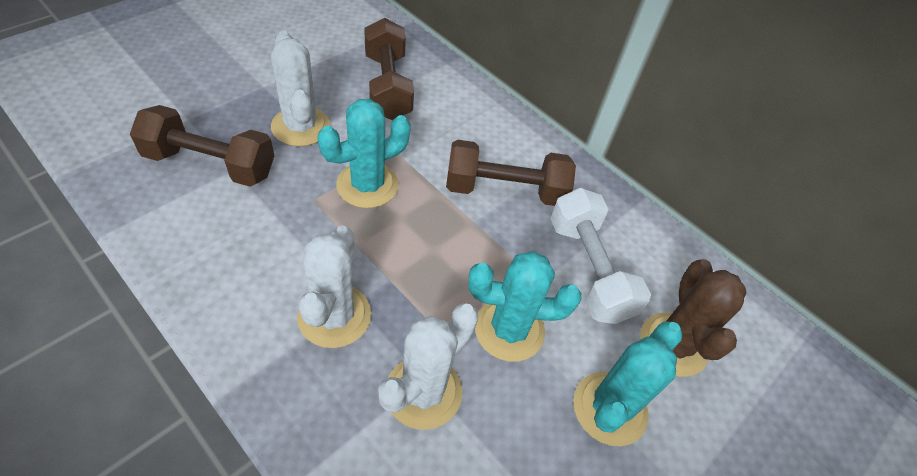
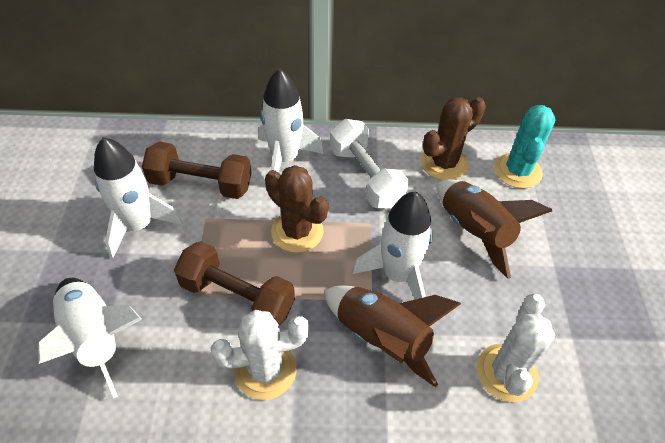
brown cactus: 1 -> 2
brown dumbbell: 3 -> 2
brown rocket: 0 -> 2
turquoise cactus: 3 -> 1
white cactus: 3 -> 2
white rocket: 0 -> 4

